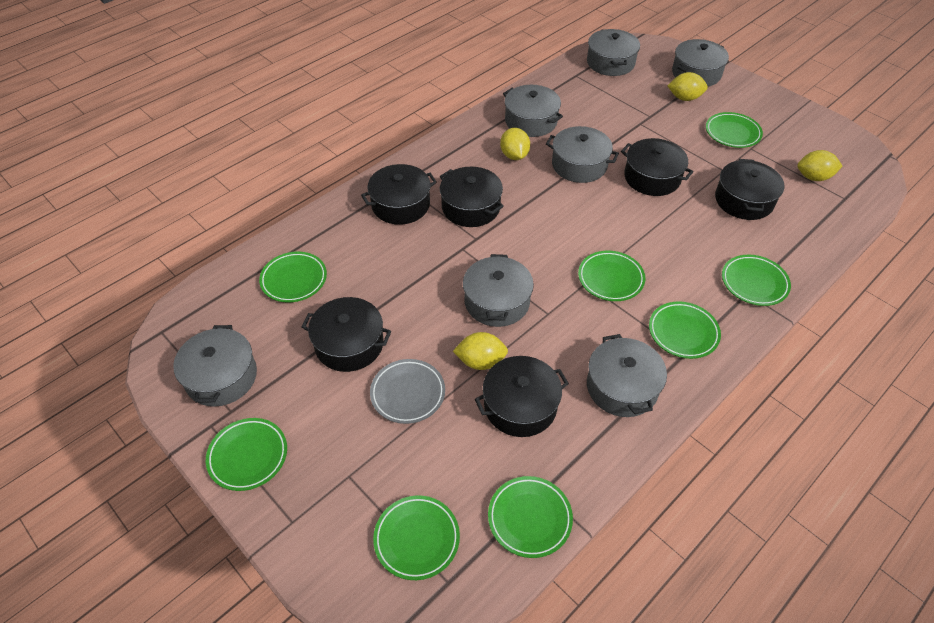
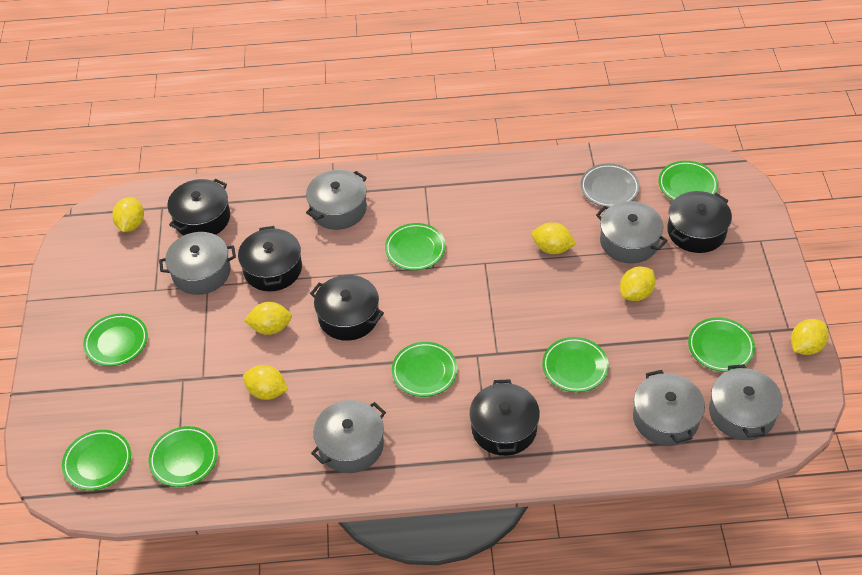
black pot: 6 -> 5
grey pot: 7 -> 6
yellow lemon: 4 -> 6

